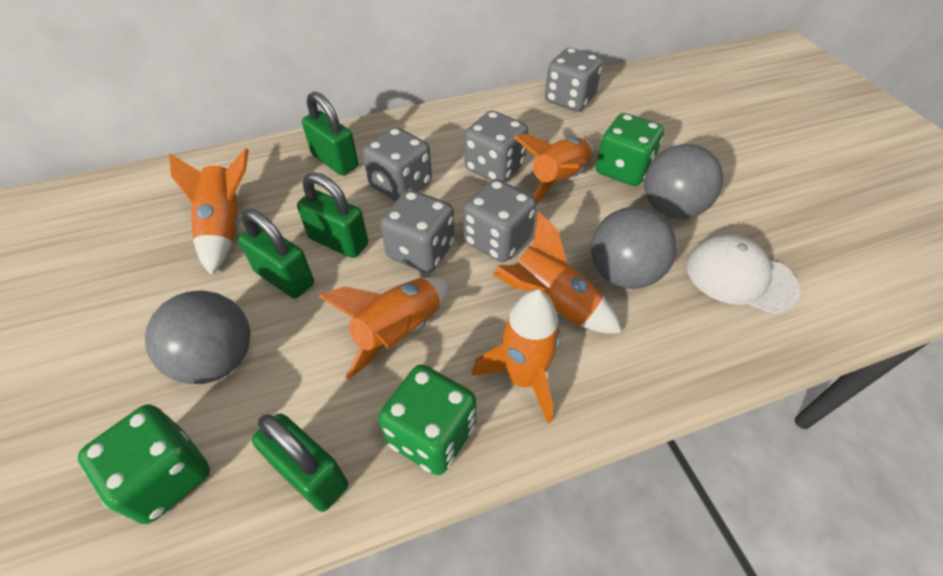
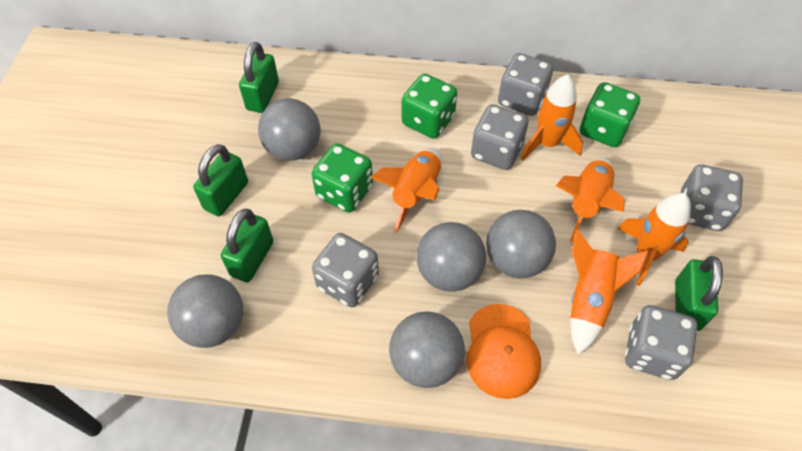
grey ball: 3 -> 5
orange cap: 0 -> 1
white cap: 1 -> 0

